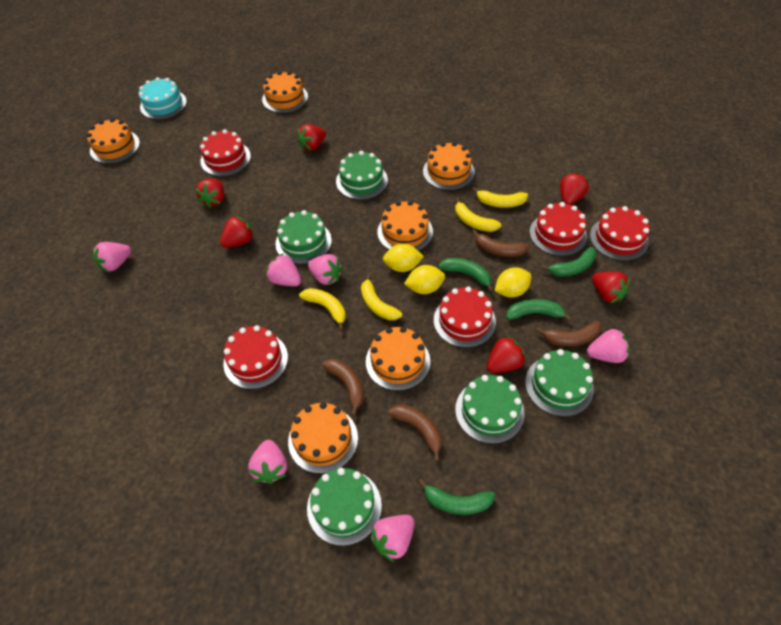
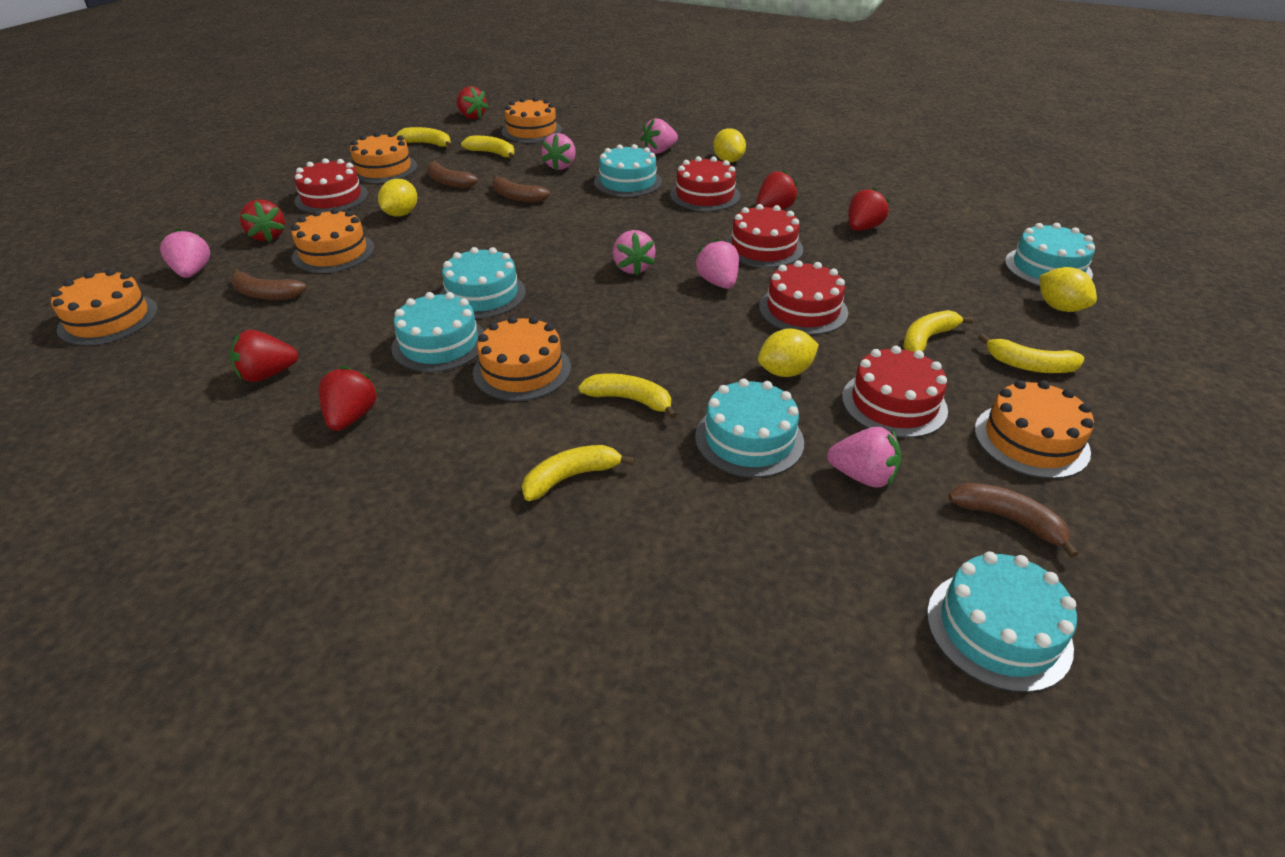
green banana: 4 -> 0
green cake: 5 -> 0
turquoise cake: 1 -> 6
yellow banana: 4 -> 6
yellow lemon: 3 -> 4

